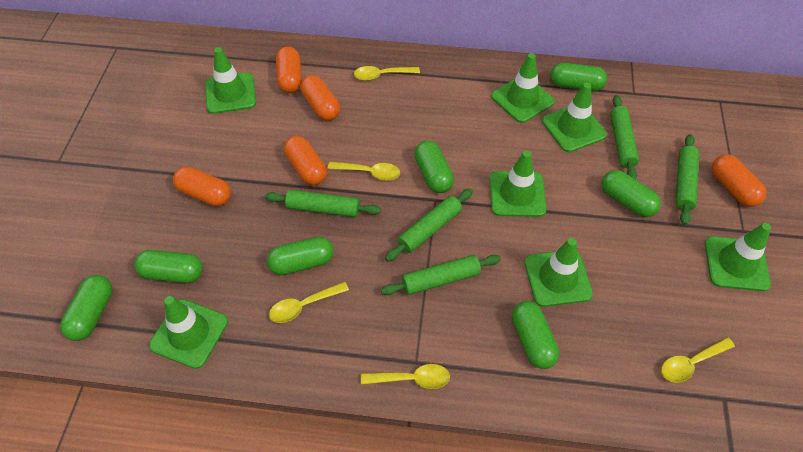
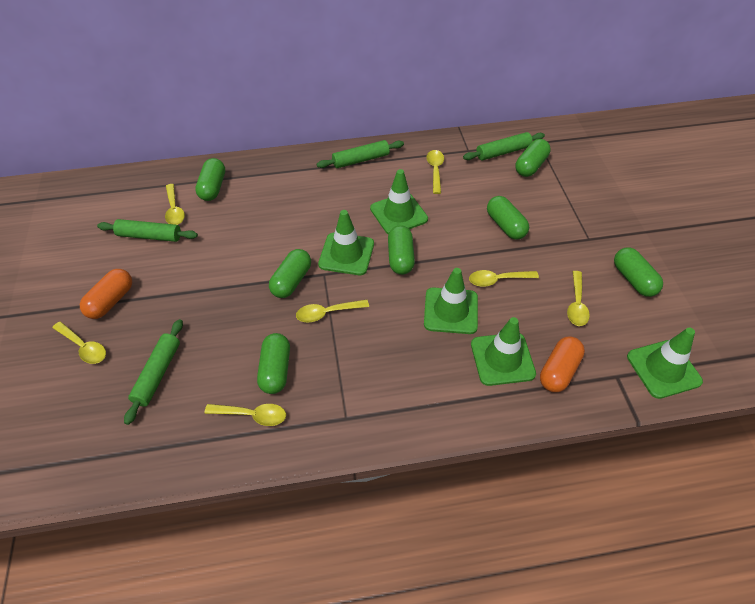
green rolling pin: 5 -> 4
green traffic cone: 7 -> 5
orange capsule: 5 -> 2
yellow spoon: 5 -> 7

